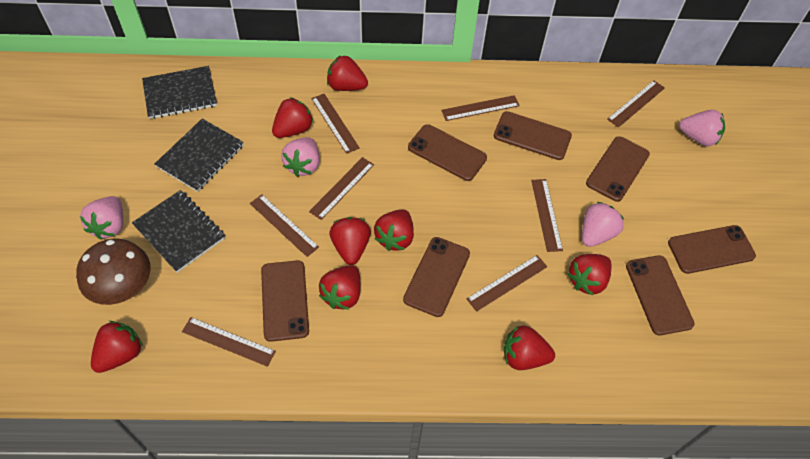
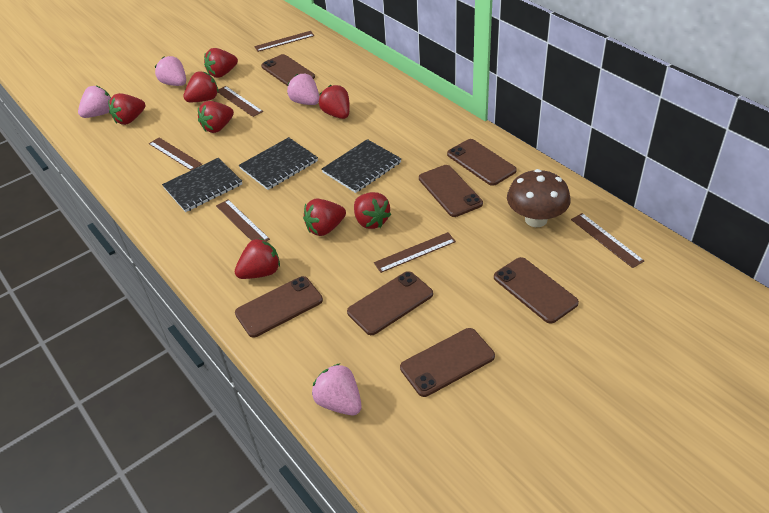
brown ruler: 8 -> 6

